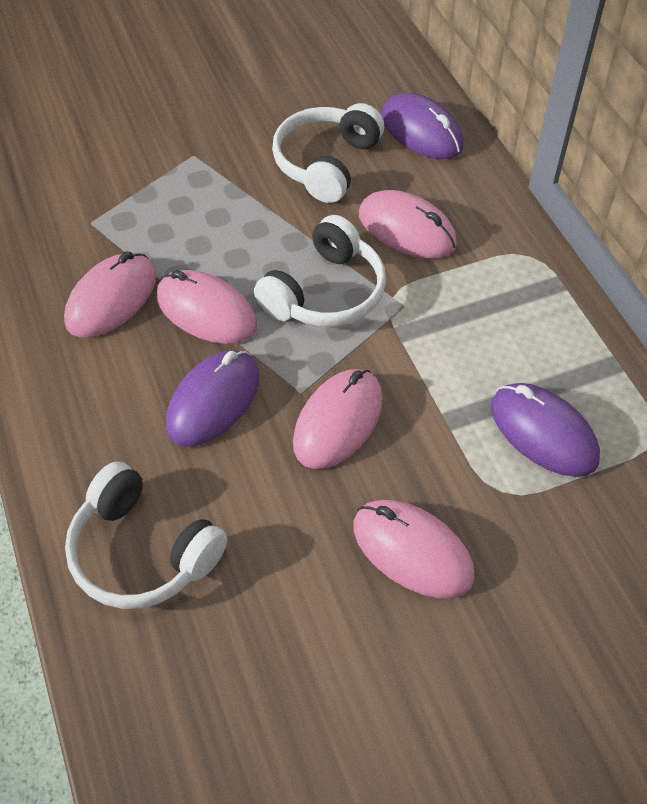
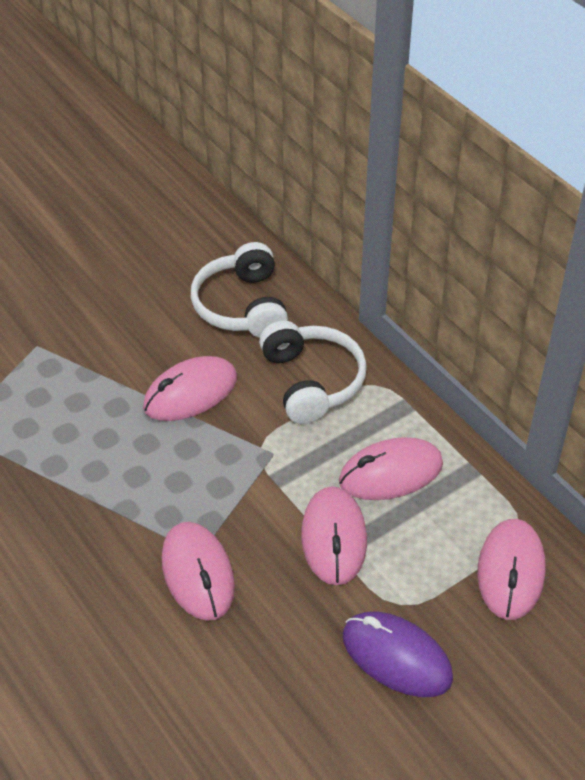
purple mouse: 3 -> 1
white headphones: 3 -> 2

